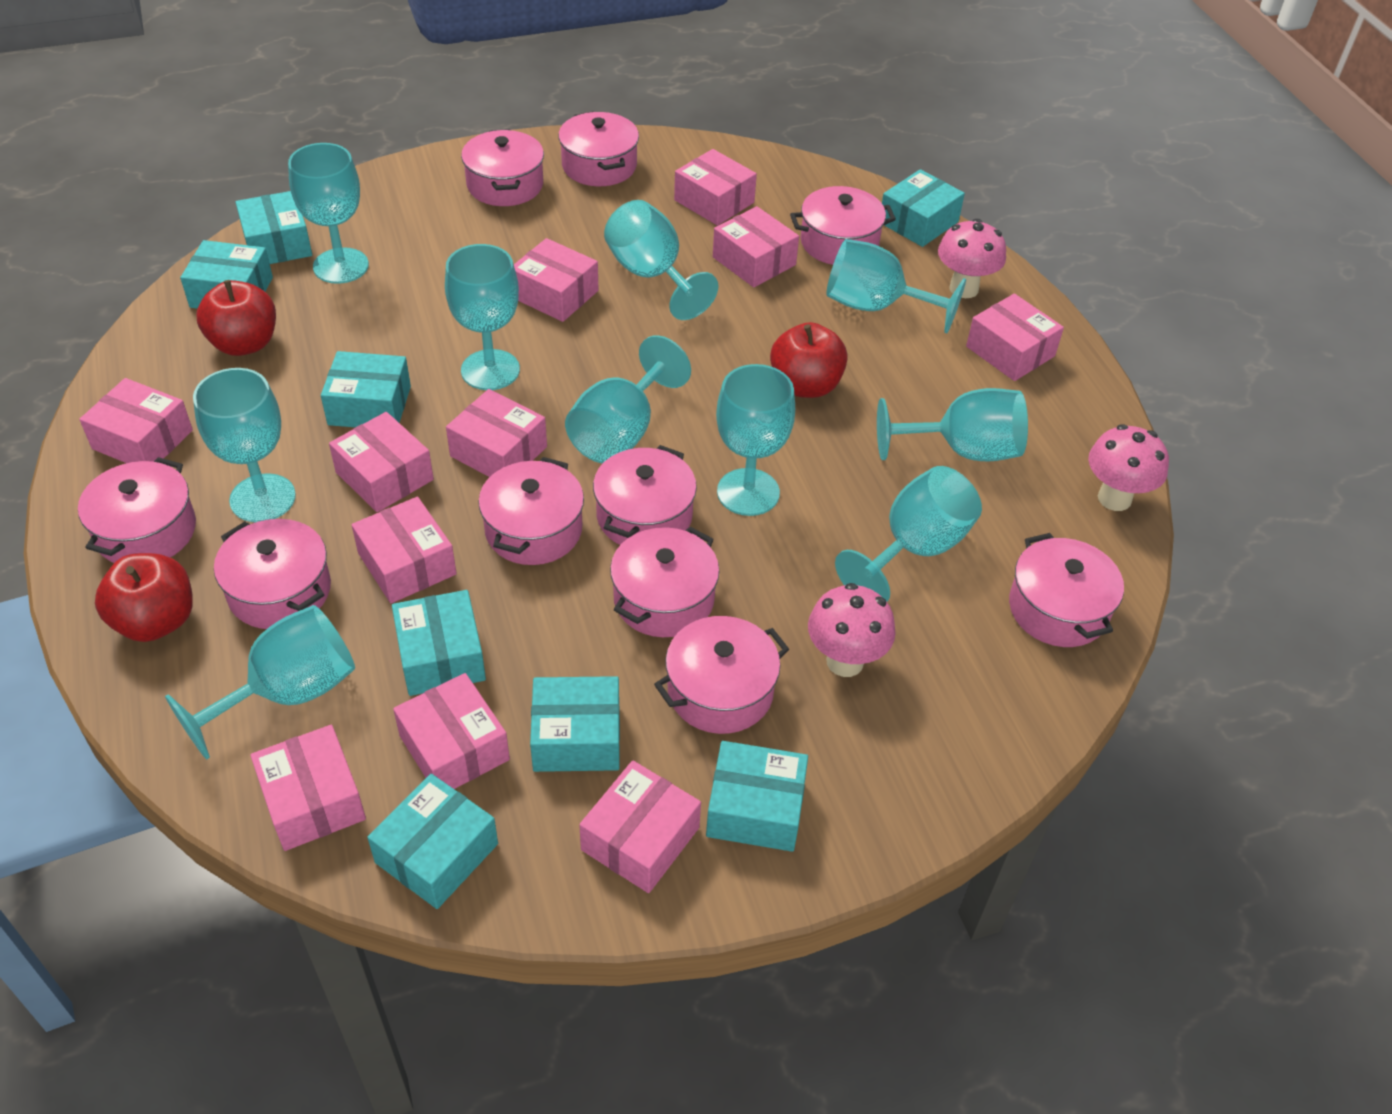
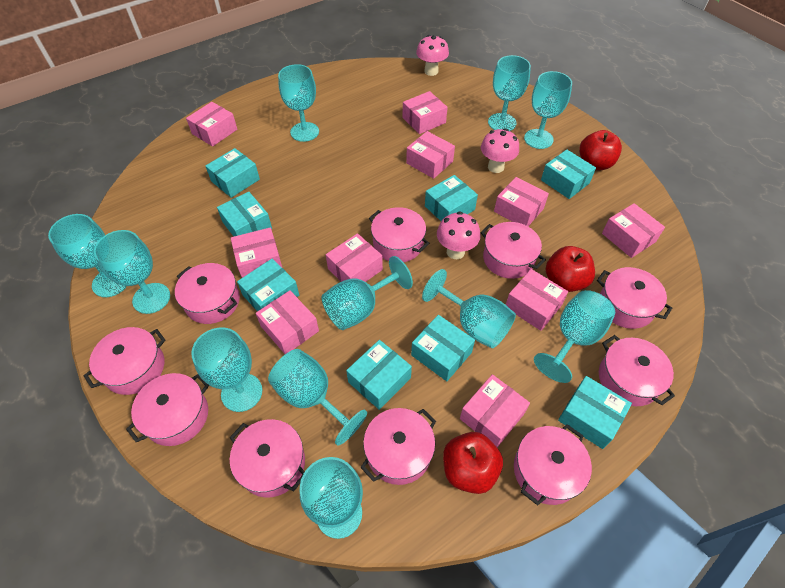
pink box: 11 -> 10
turquoise goblet: 10 -> 11

